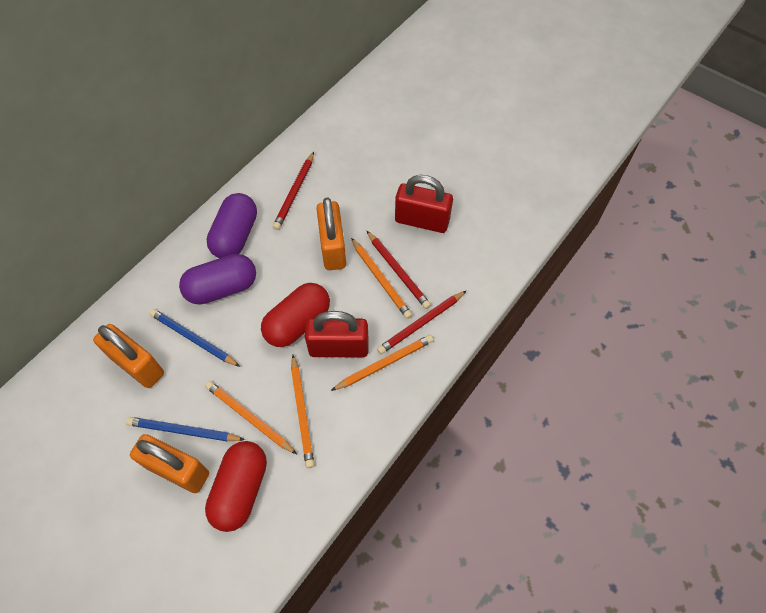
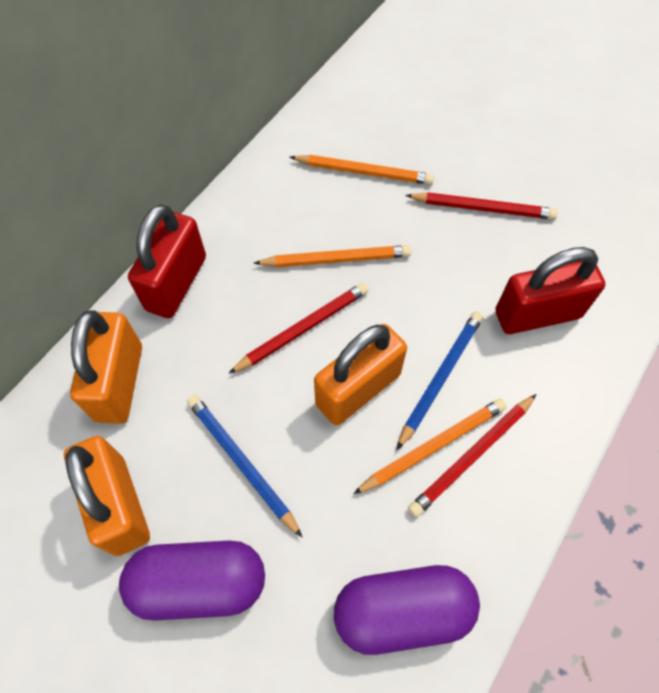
orange pencil: 4 -> 3
red capsule: 2 -> 0

